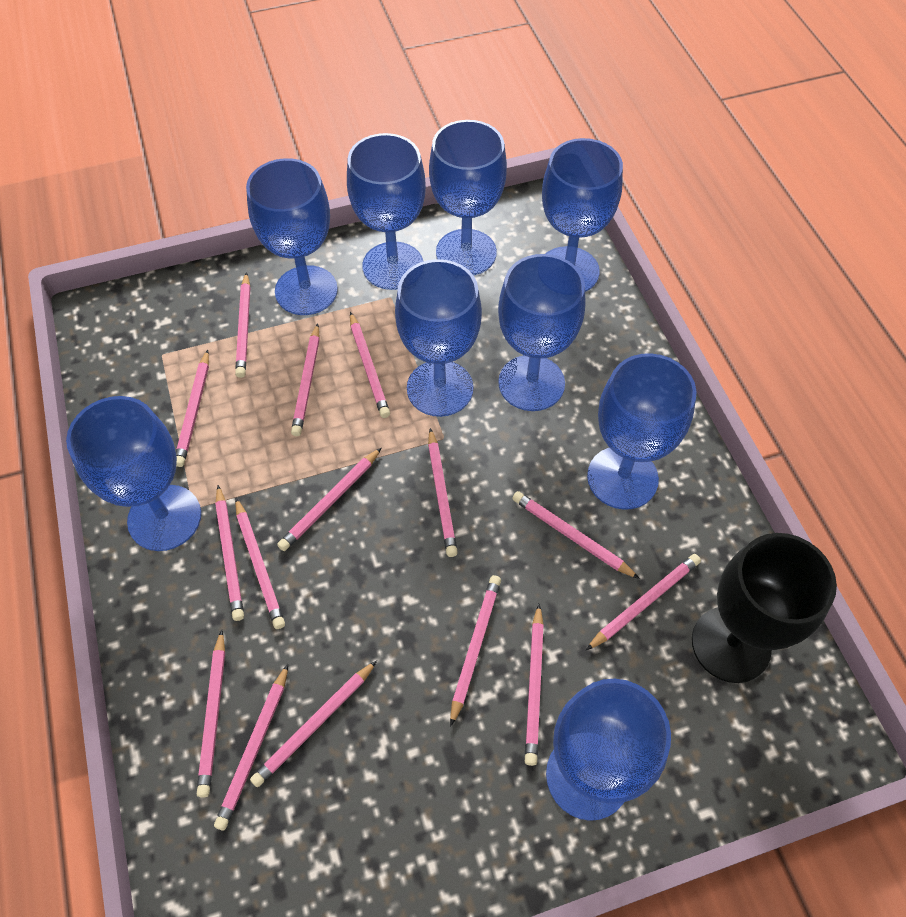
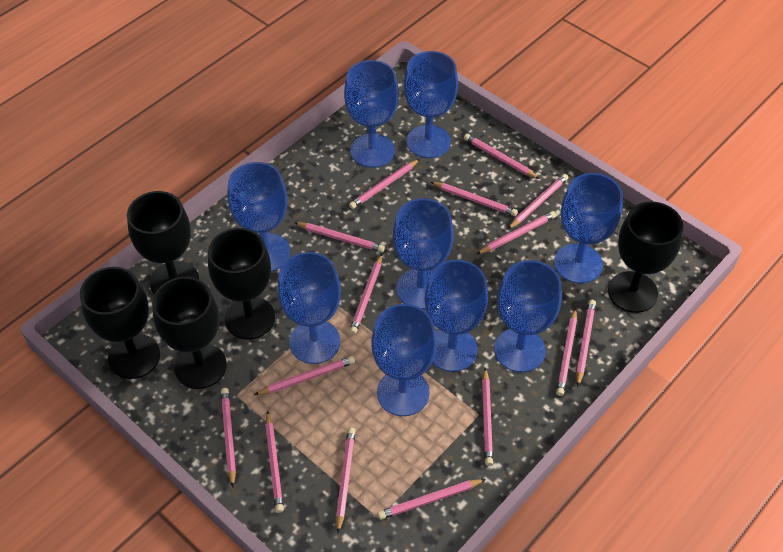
black goblet: 1 -> 5

